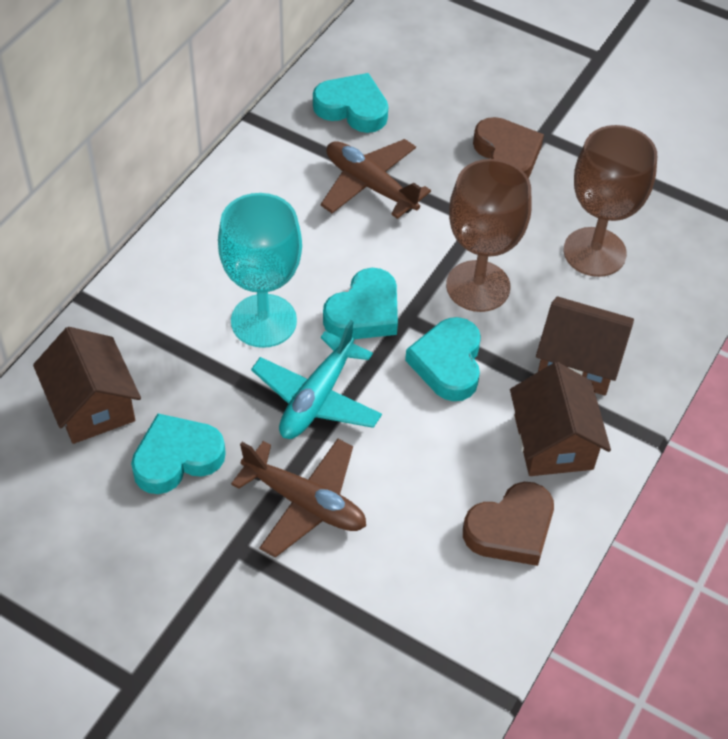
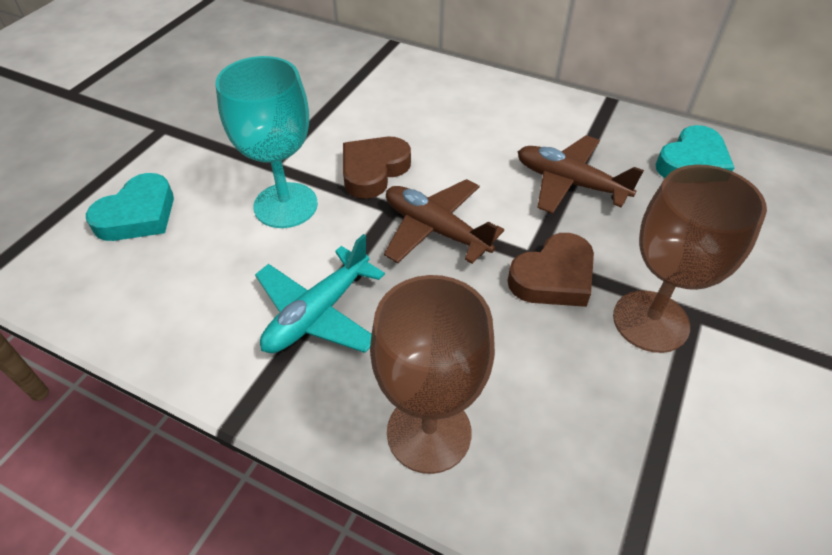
brown house: 3 -> 0
turquoise heart: 4 -> 2

